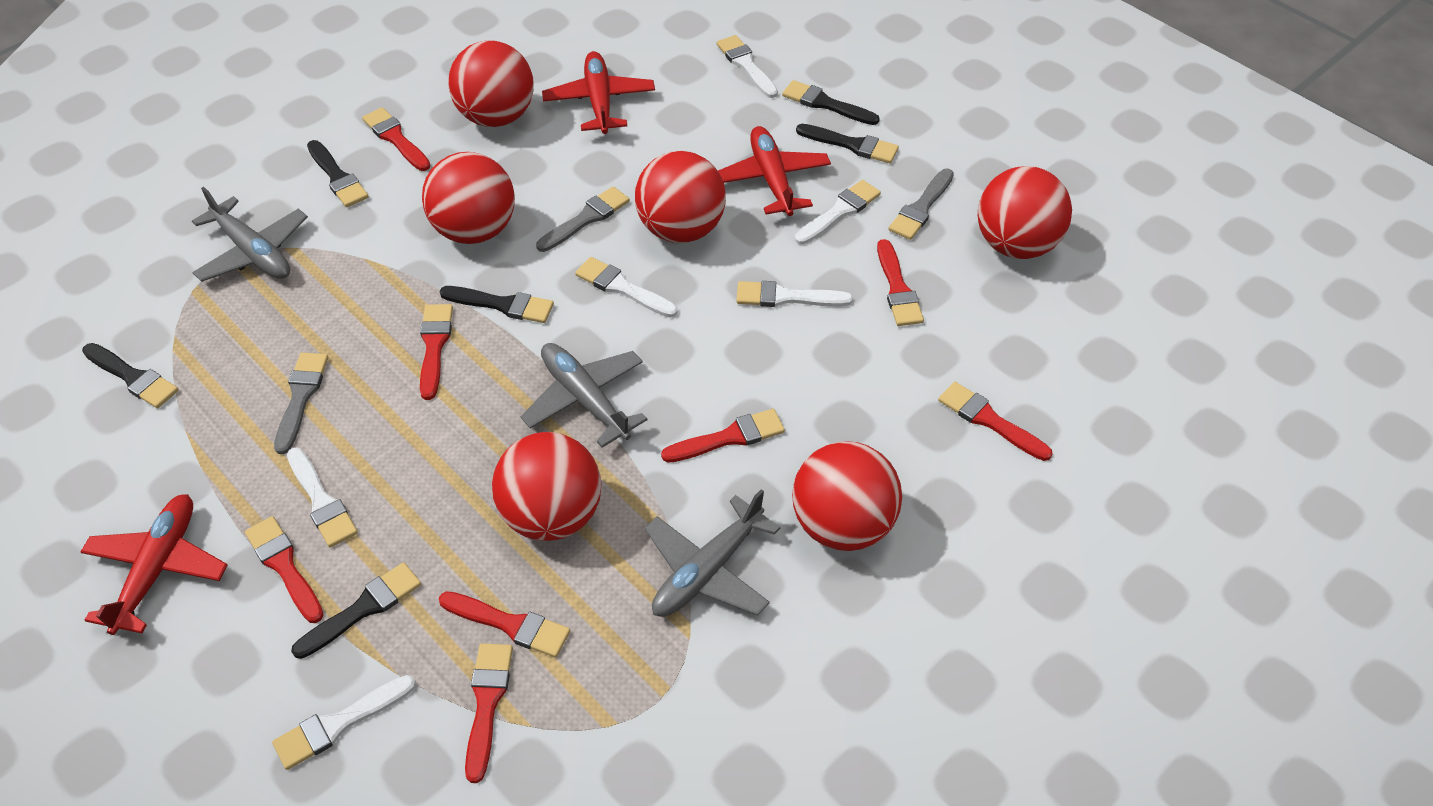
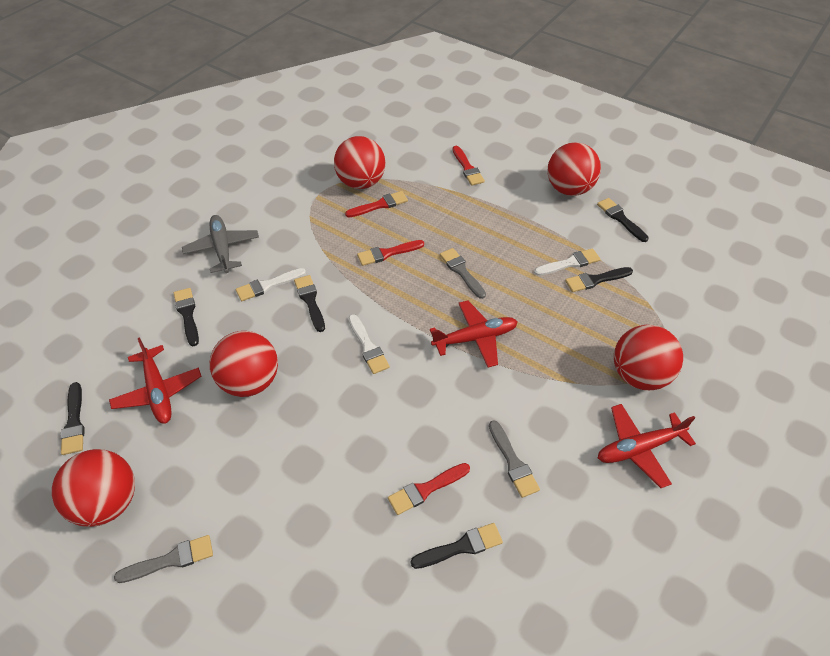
grey plane: 3 -> 1
red ball: 6 -> 5
red brush: 8 -> 4
white brush: 6 -> 3

